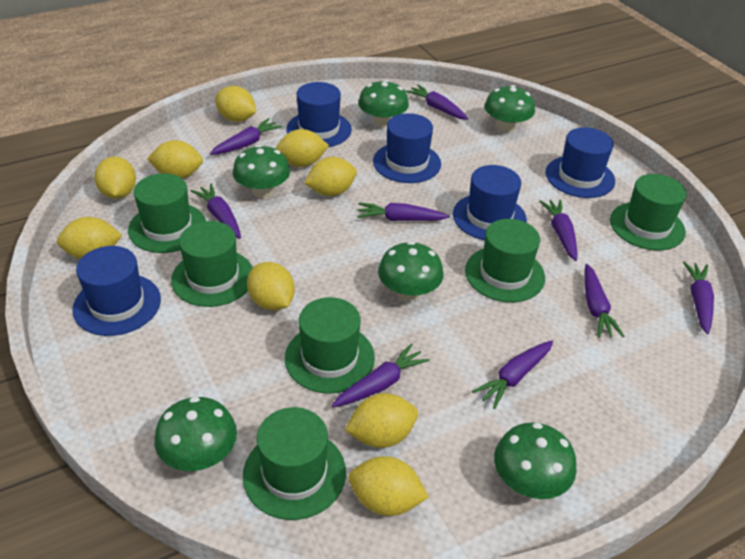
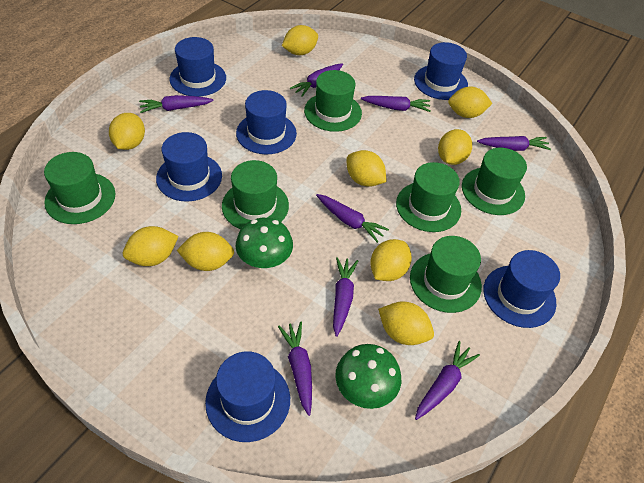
blue hat: 5 -> 6
green mushroom: 6 -> 2
purple carrot: 9 -> 8

